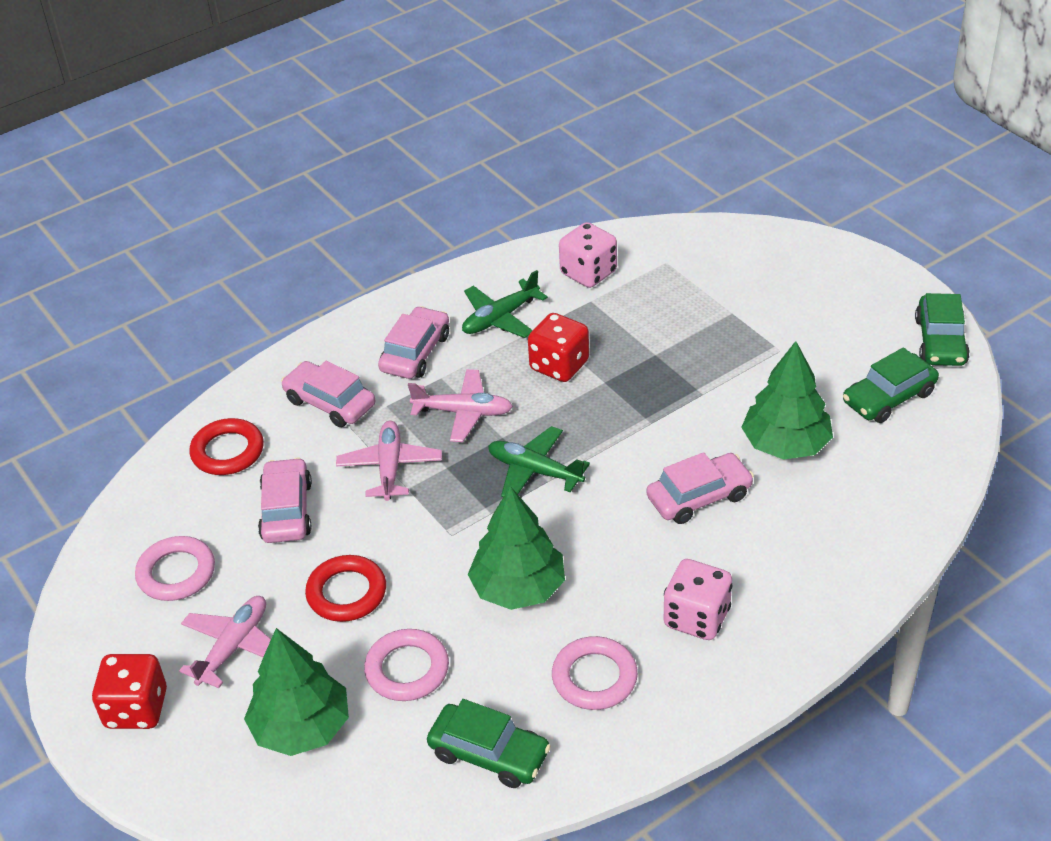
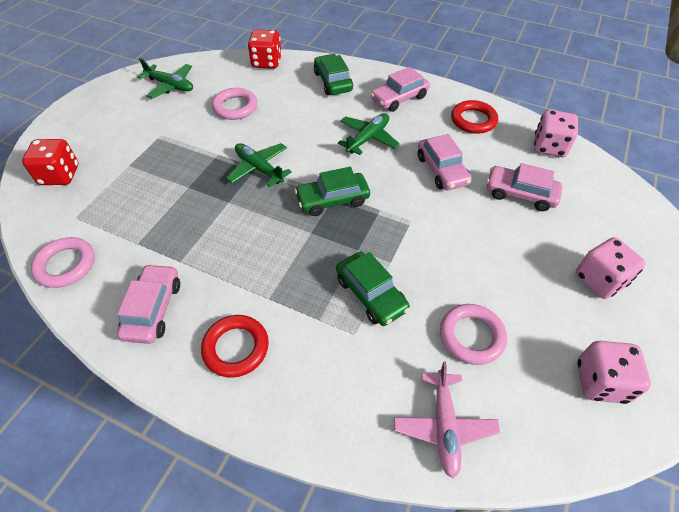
green plane: 2 -> 3
green tree: 3 -> 0
pink dice: 2 -> 3
pink plane: 3 -> 1

